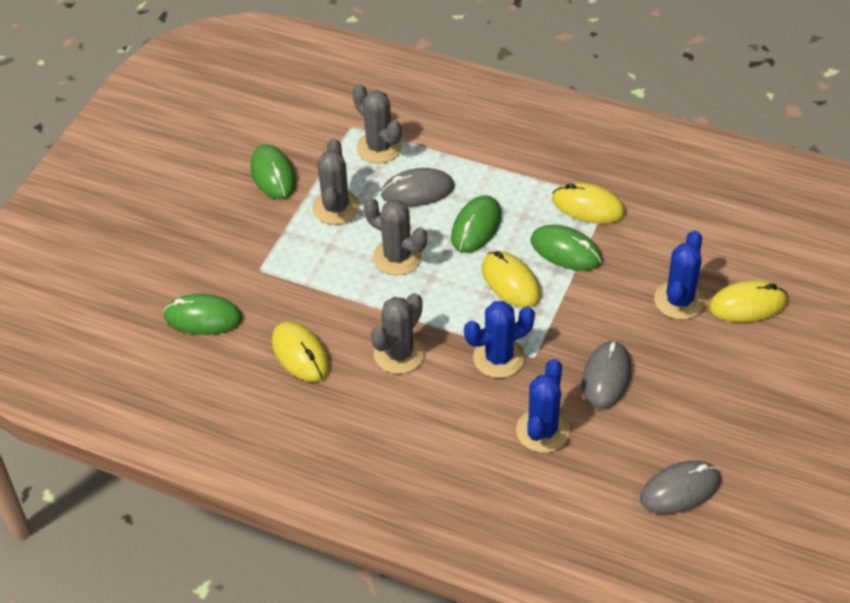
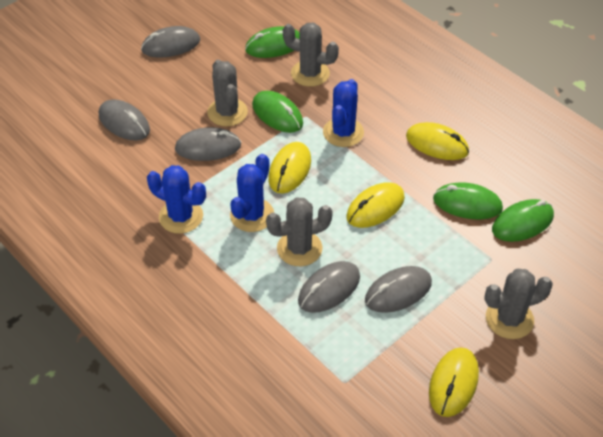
grey mouse: 3 -> 5

